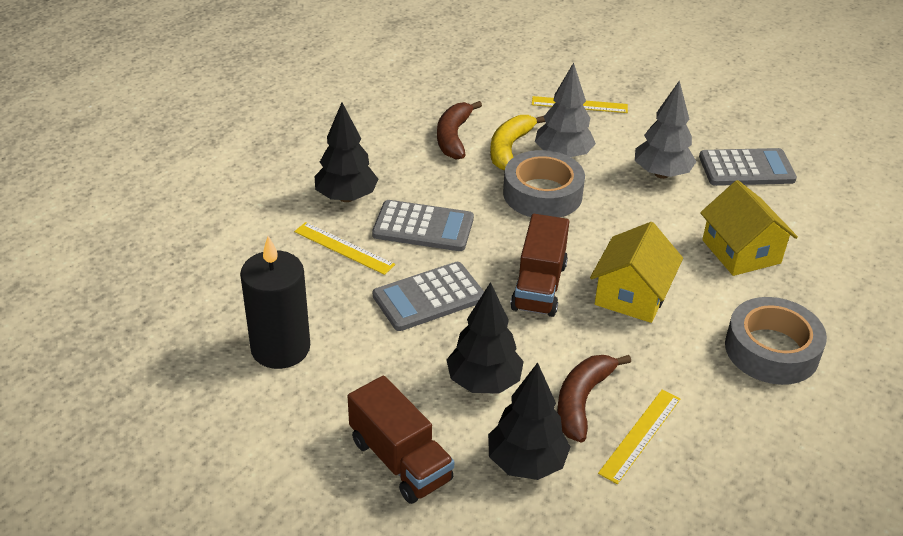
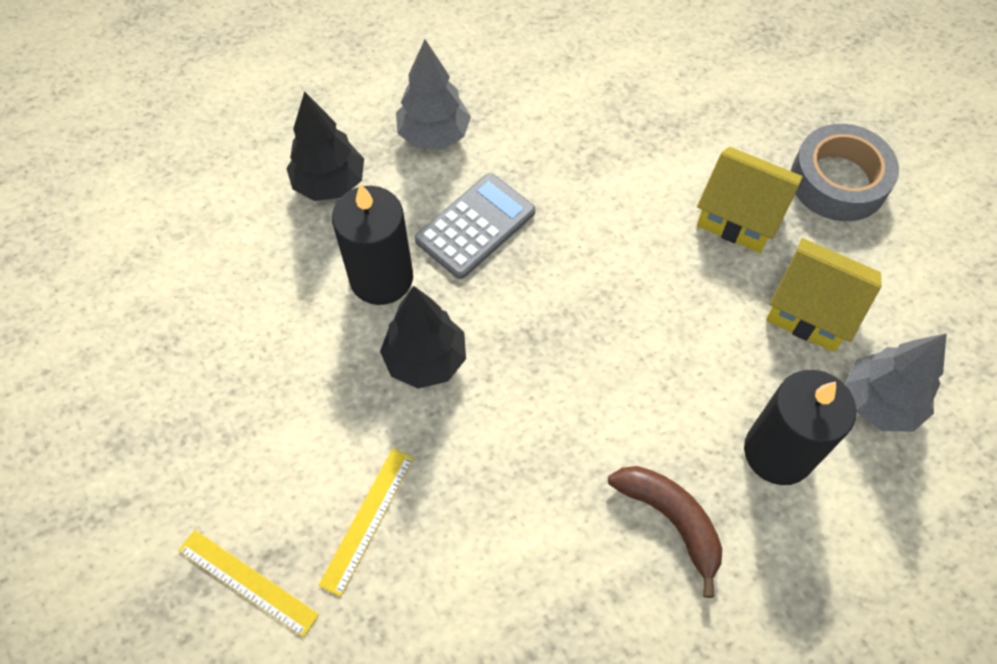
black candle: 1 -> 2
black tree: 3 -> 2
brown banana: 2 -> 1
brown truck: 2 -> 0
grey calculator: 3 -> 1
grey tape: 2 -> 1
yellow banana: 1 -> 0
yellow ruler: 3 -> 2

